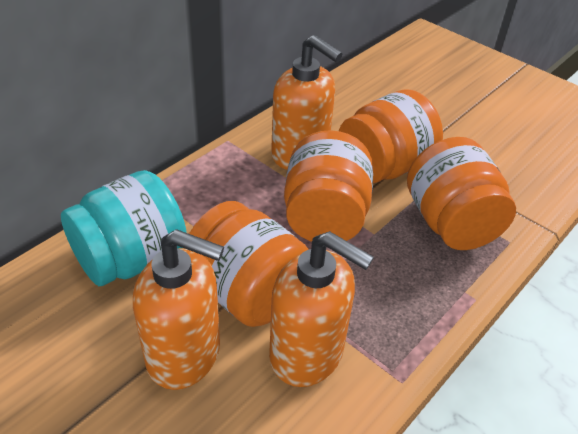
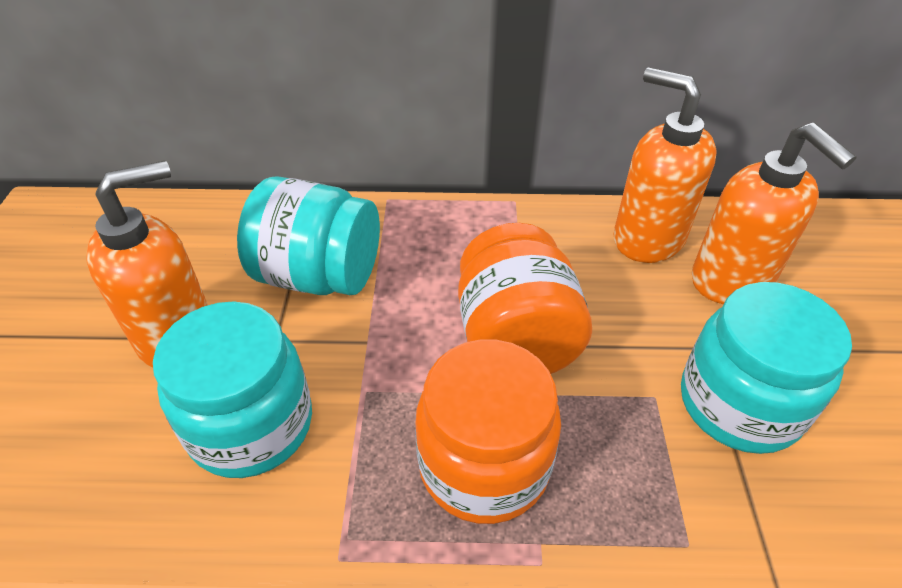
orange jar: 4 -> 2
turquoise jar: 1 -> 3

